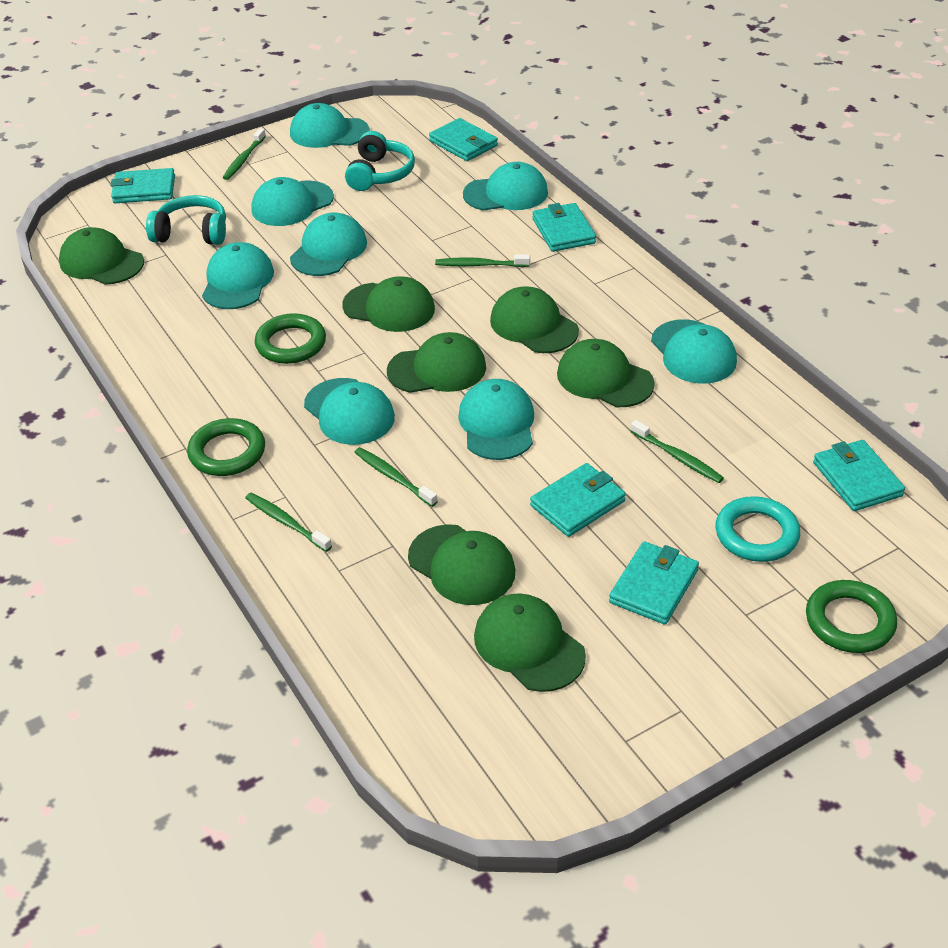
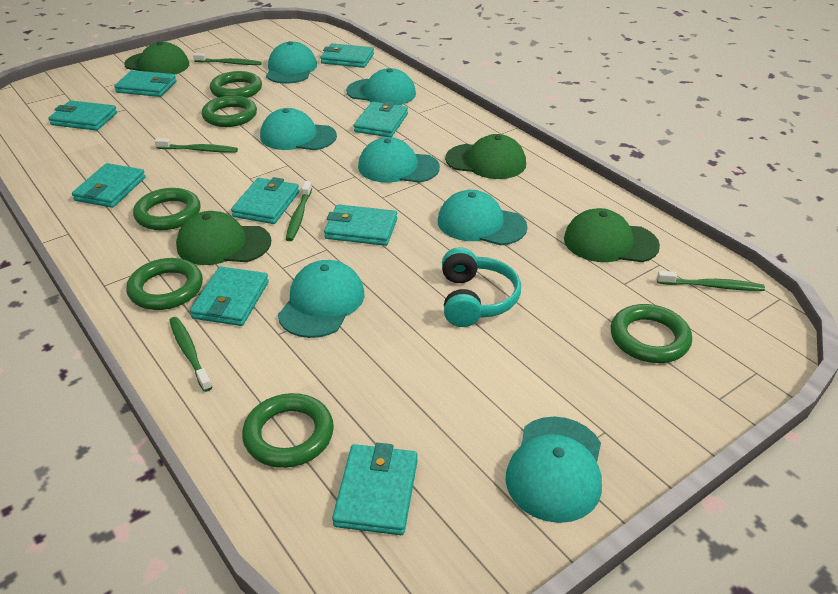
green cap: 7 -> 4
green ring: 3 -> 6
turquoise cap: 8 -> 7
turquoise headphones: 2 -> 1
turquoise ring: 1 -> 0
turquoise wallet: 6 -> 9

